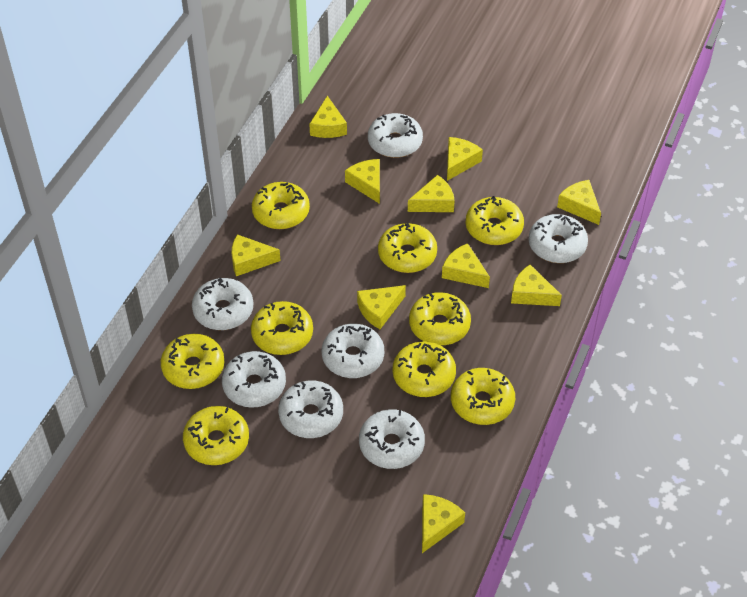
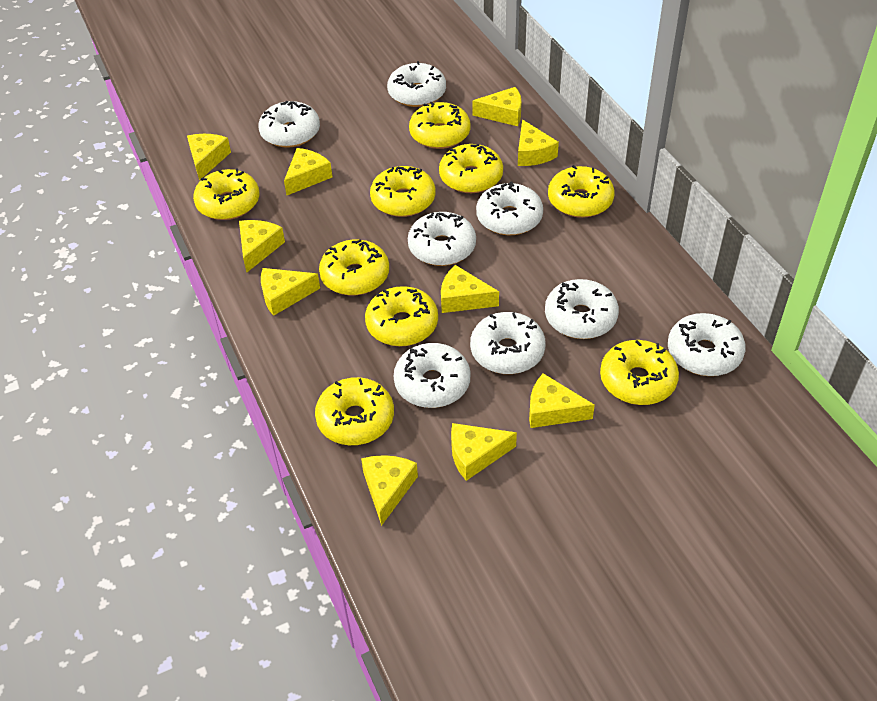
white donut: 7 -> 8

